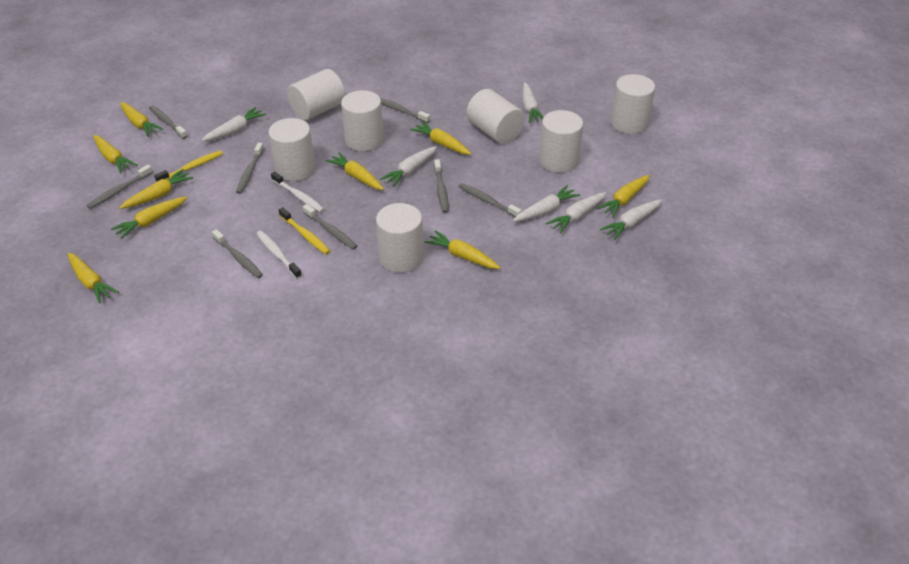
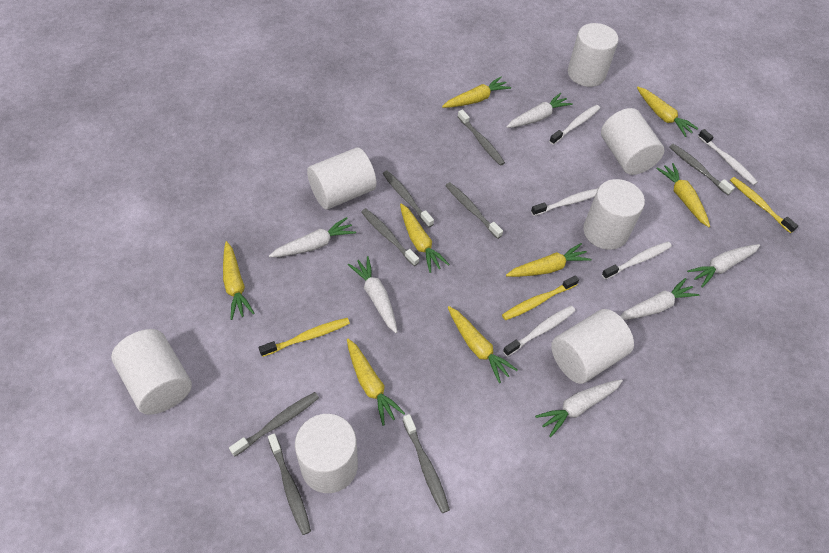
white toothbrush: 2 -> 5
yellow carrot: 9 -> 8
yellow toothbrush: 2 -> 3

